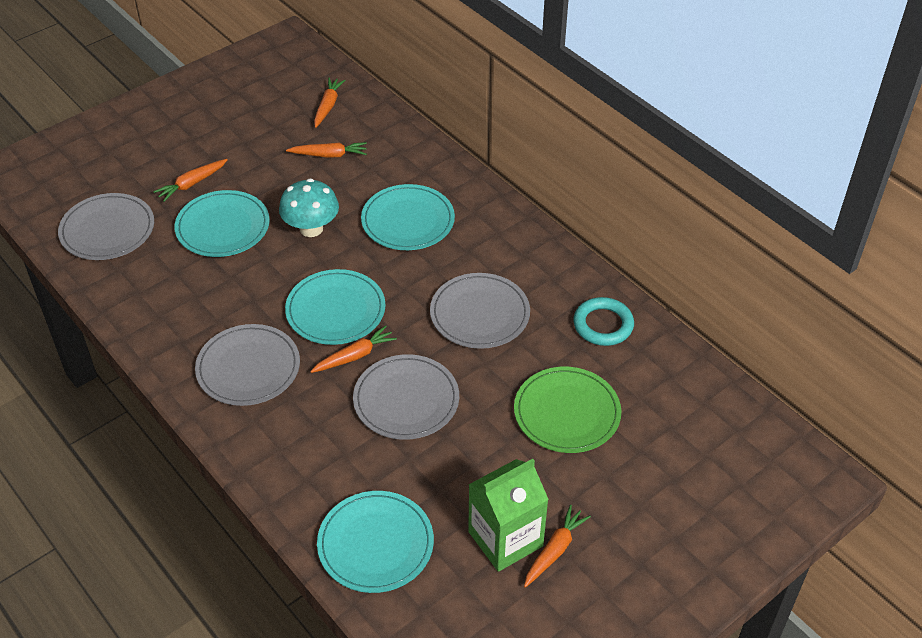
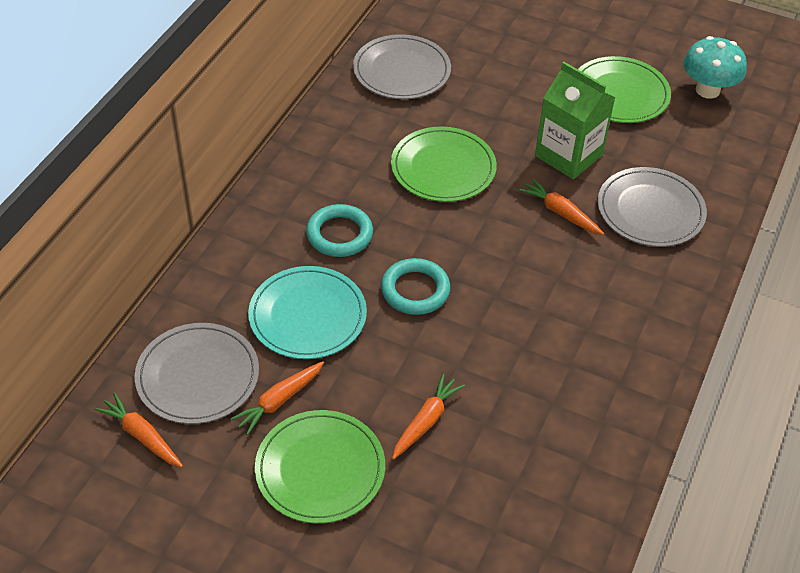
green plate: 1 -> 3
grey plate: 4 -> 3
orange carrot: 5 -> 4
turquoise plate: 4 -> 1
turquoise ring: 1 -> 2

